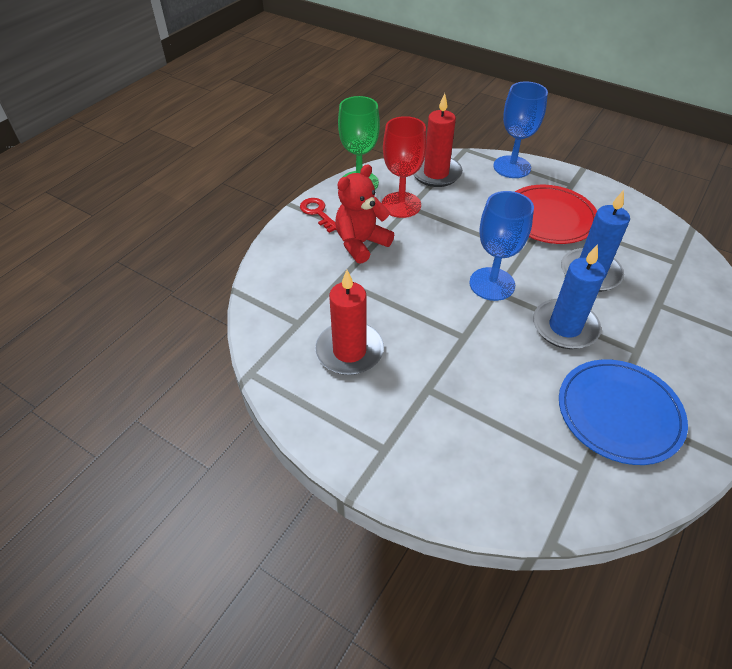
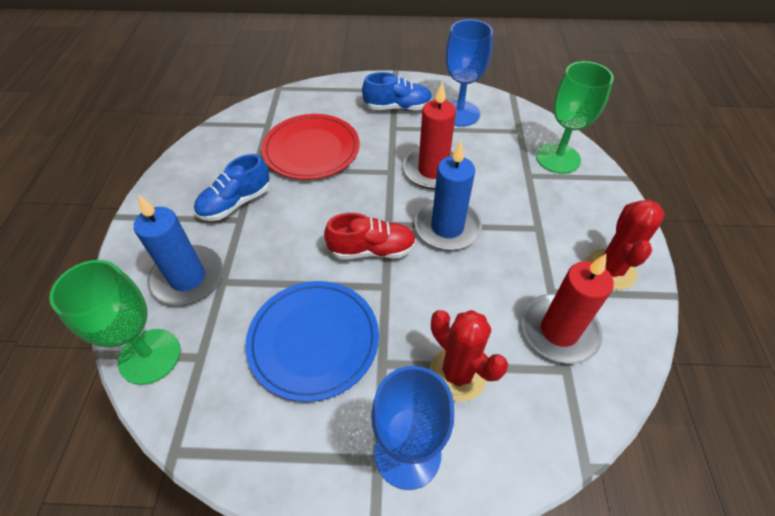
blue shoe: 0 -> 2
green goblet: 1 -> 2
red cactus: 0 -> 2
red goblet: 1 -> 0
red key: 1 -> 0
red shoe: 0 -> 1
red teddy bear: 1 -> 0

